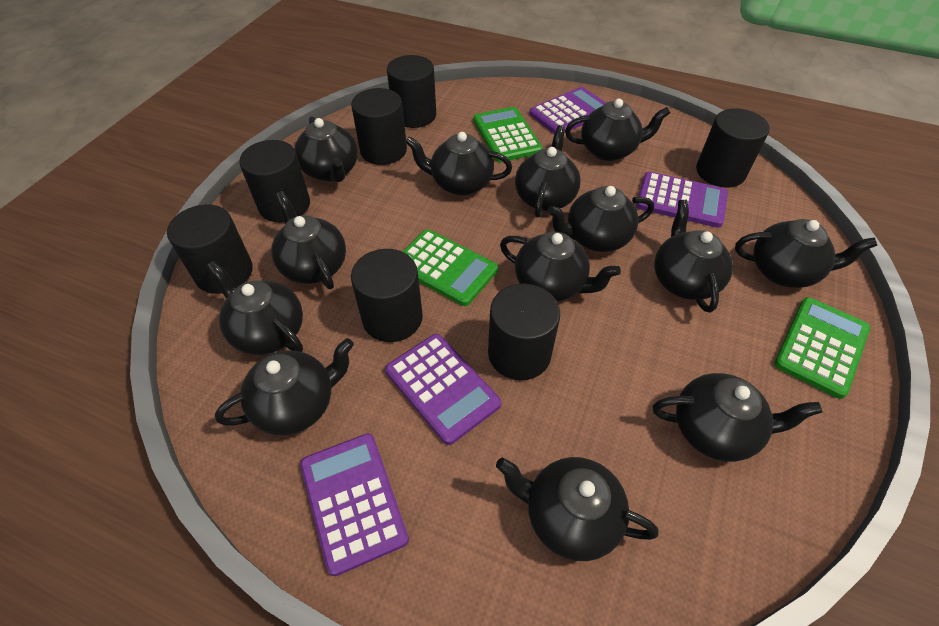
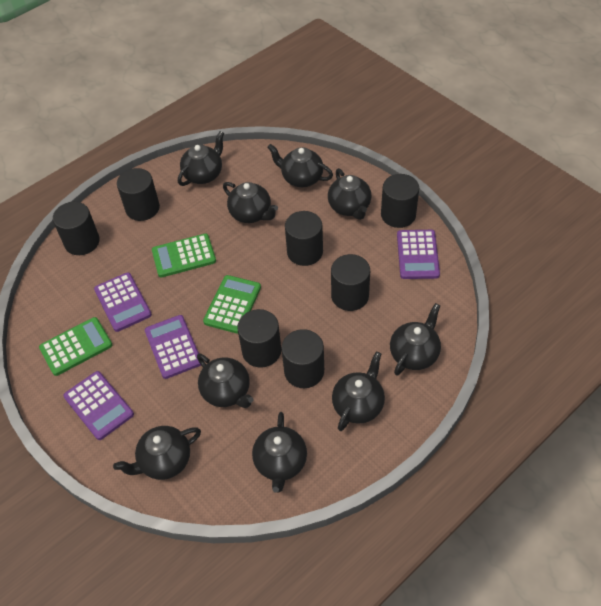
black teapot: 13 -> 9

